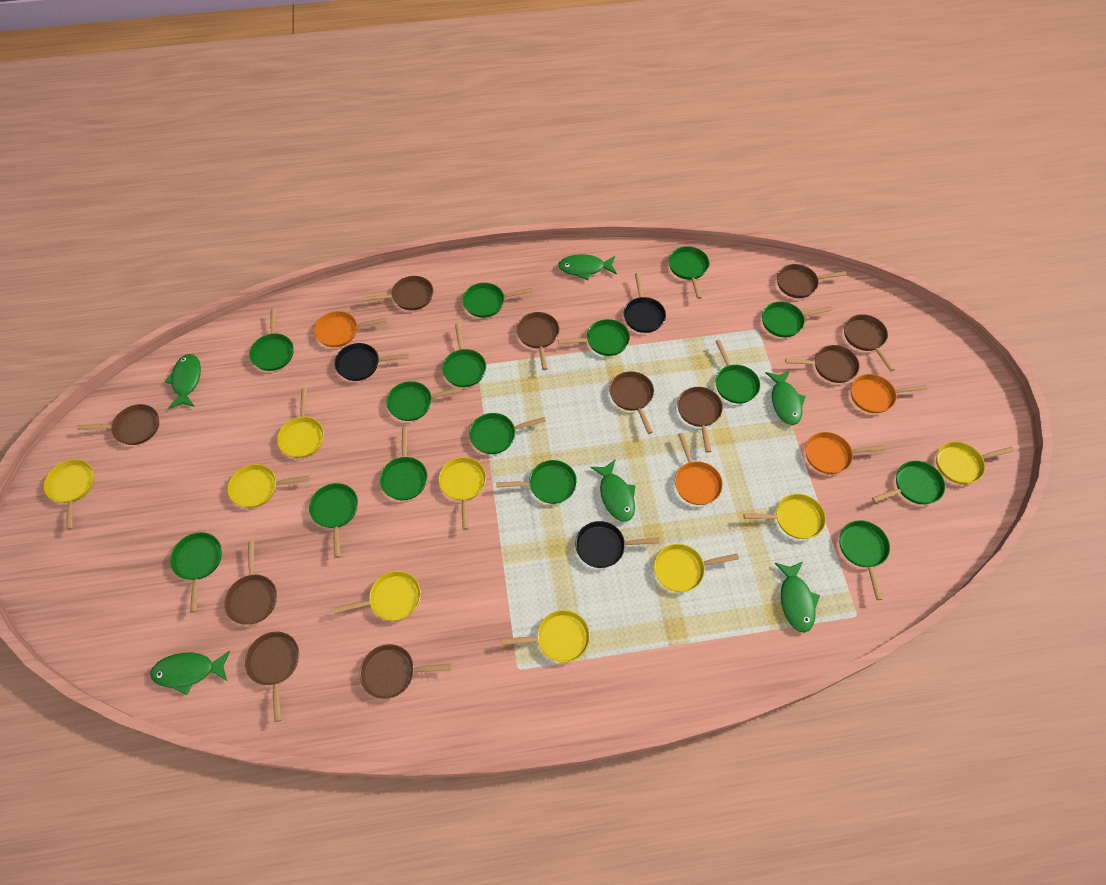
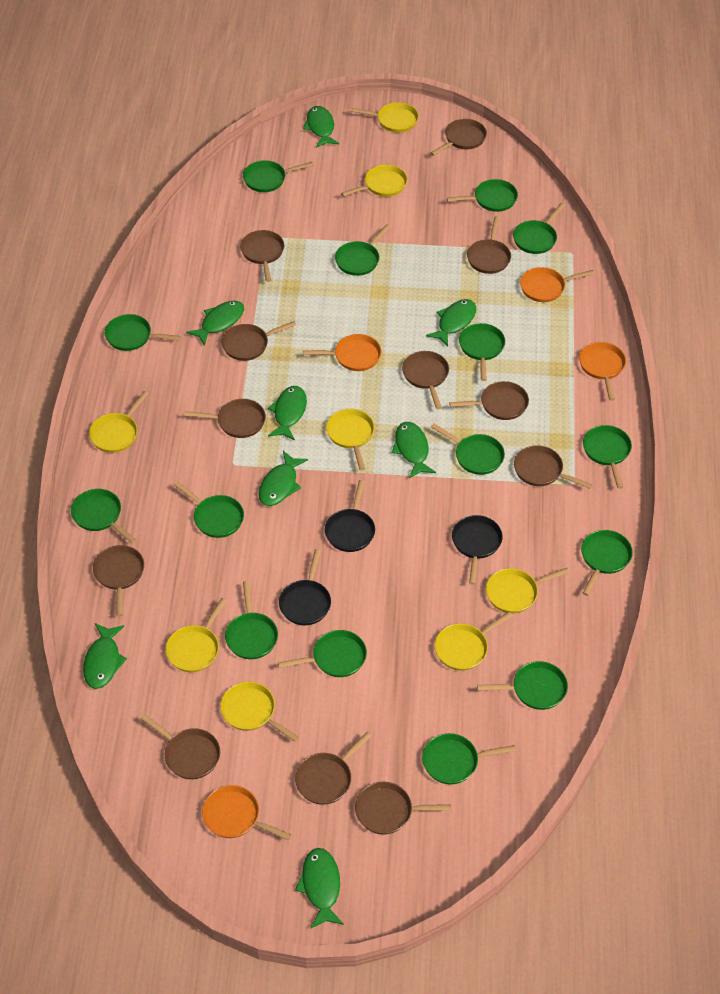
brown pan: 11 -> 12
green fish: 6 -> 8
yellow pan: 9 -> 8

